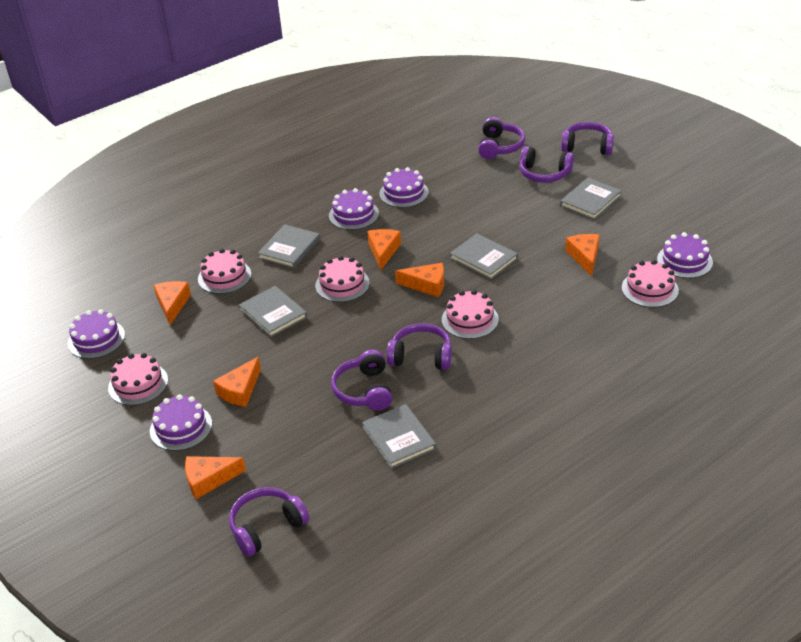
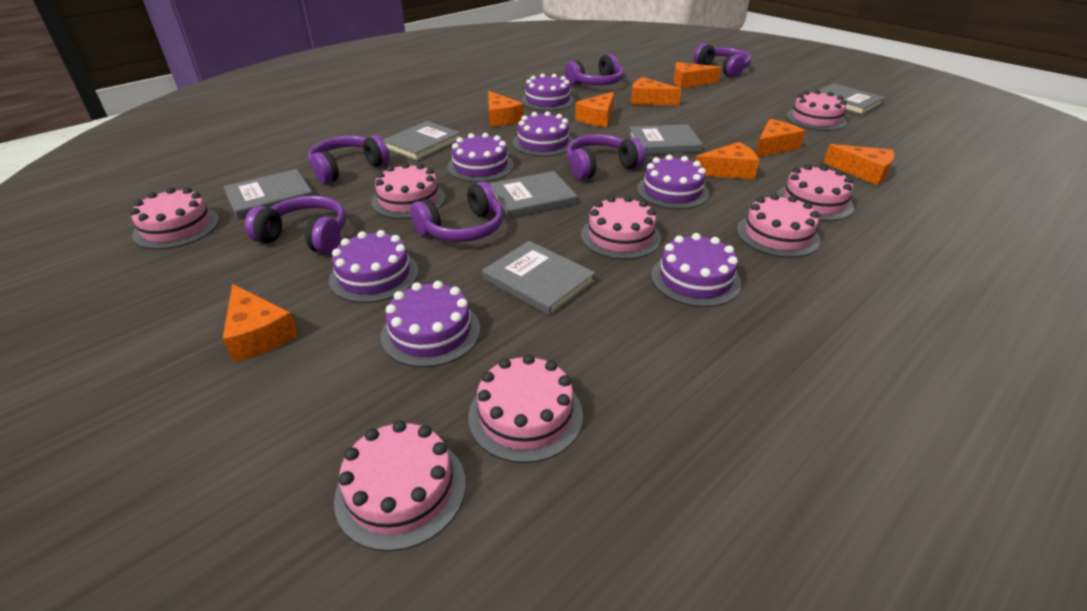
grey book: 5 -> 6
orange cheese: 6 -> 8
pink cake: 5 -> 8
purple cake: 5 -> 7

